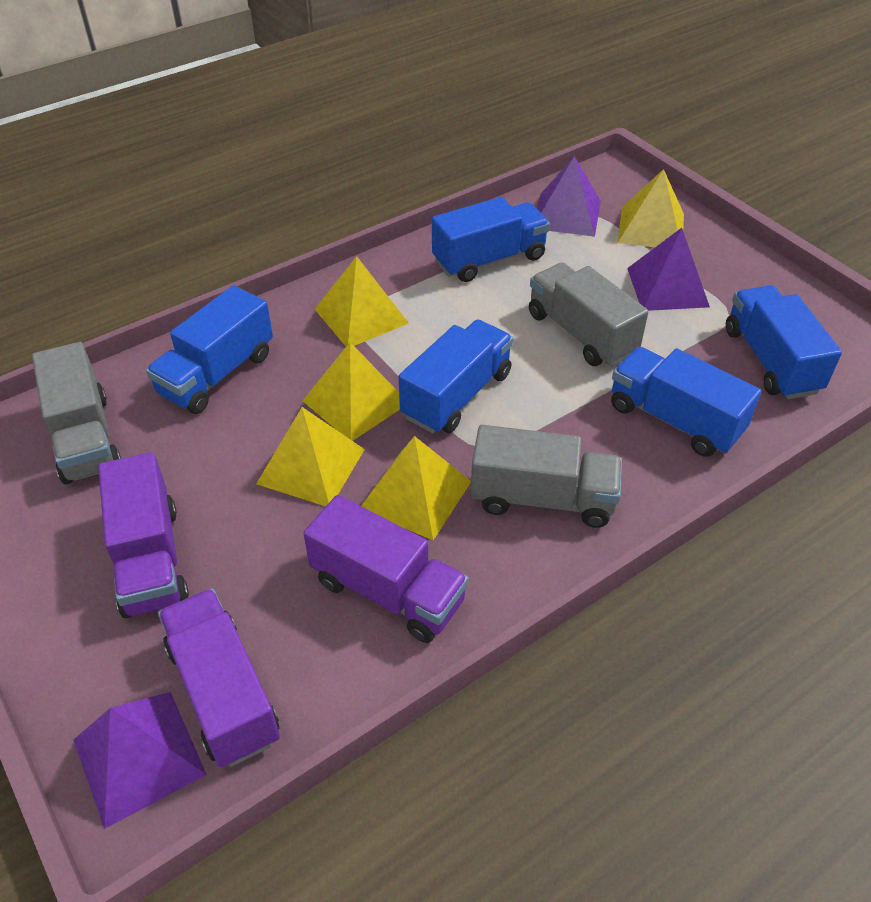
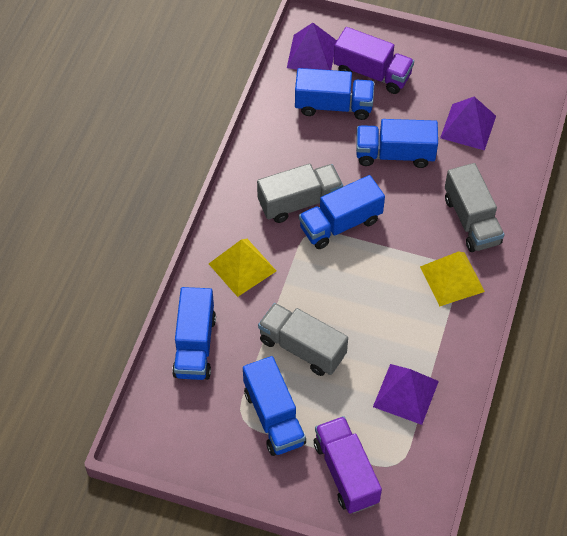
purple truck: 3 -> 2
yellow pyramid: 5 -> 2

